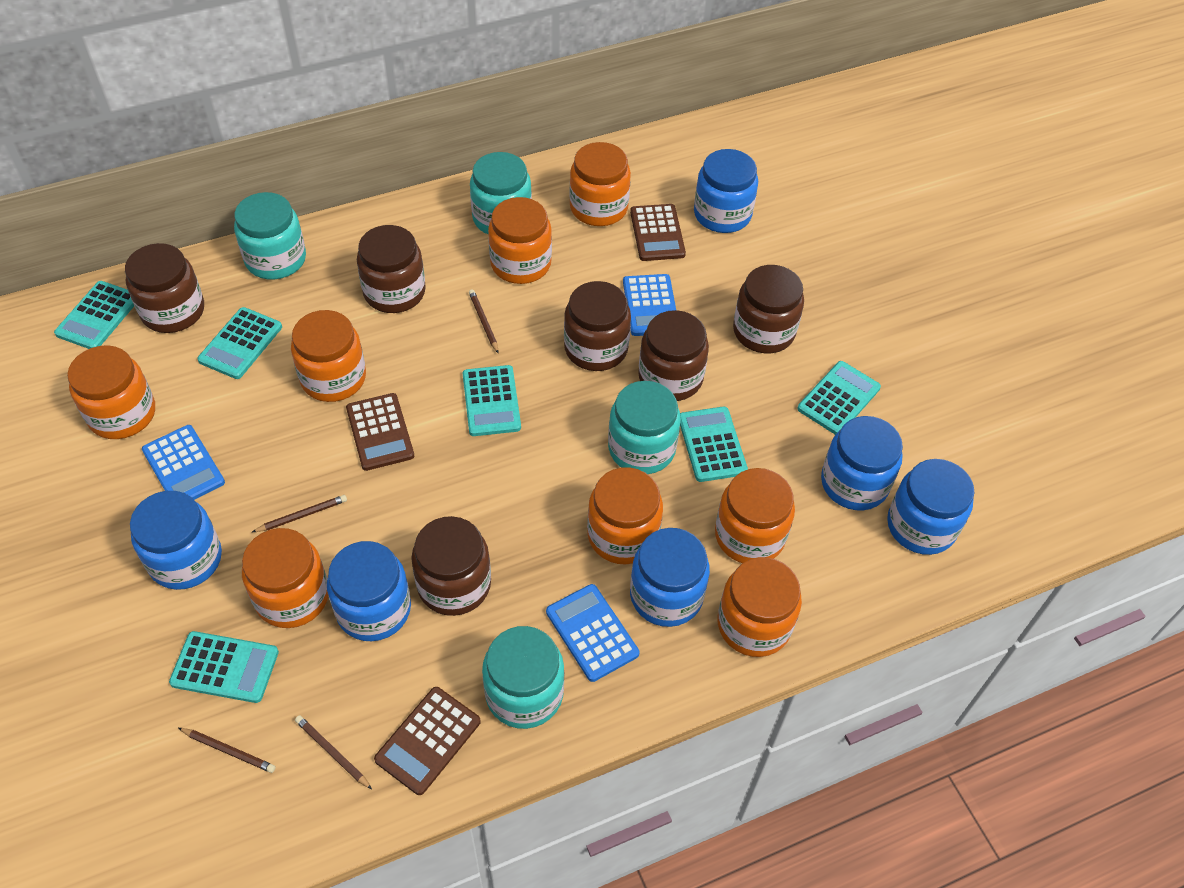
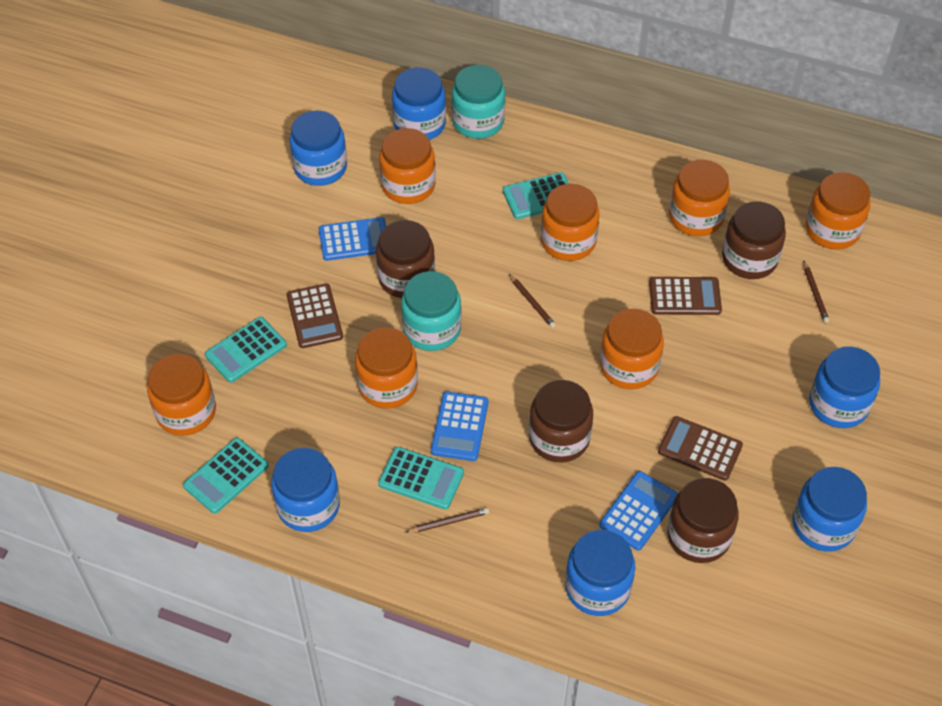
brown jar: 6 -> 4
brown pencil: 4 -> 3
orange jar: 8 -> 7
turquoise calculator: 6 -> 4
turquoise jar: 4 -> 2

